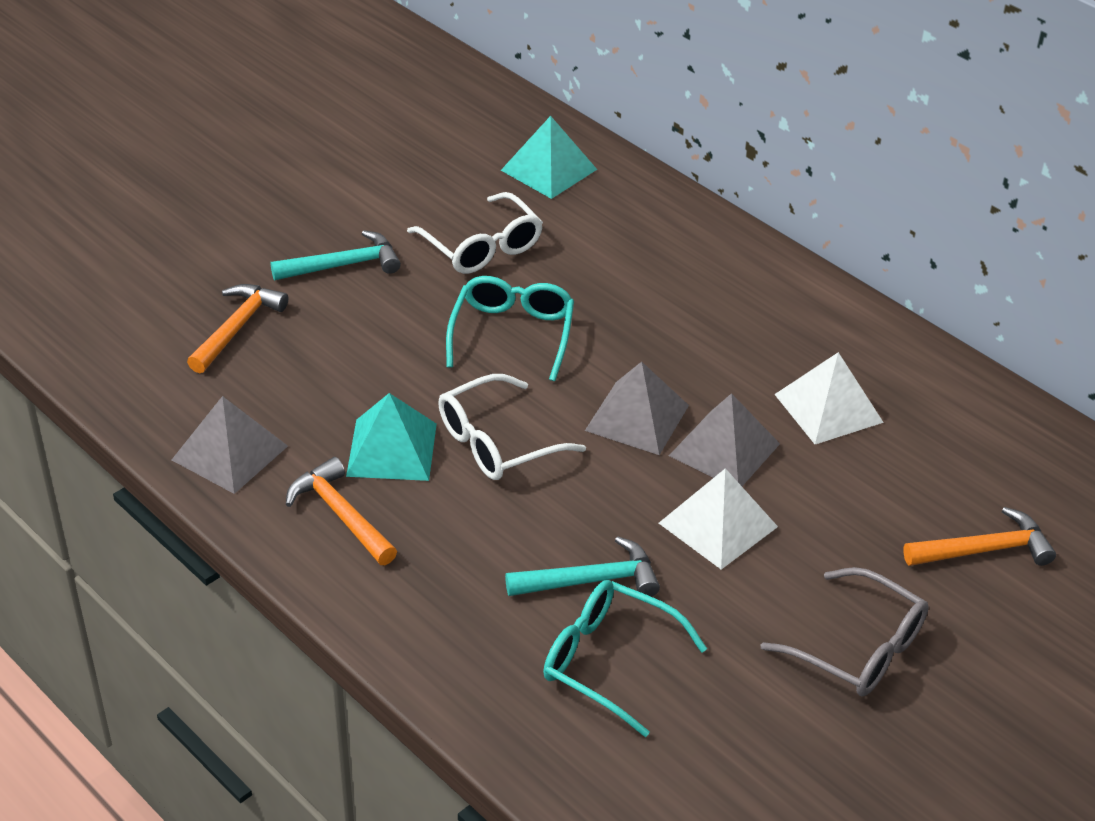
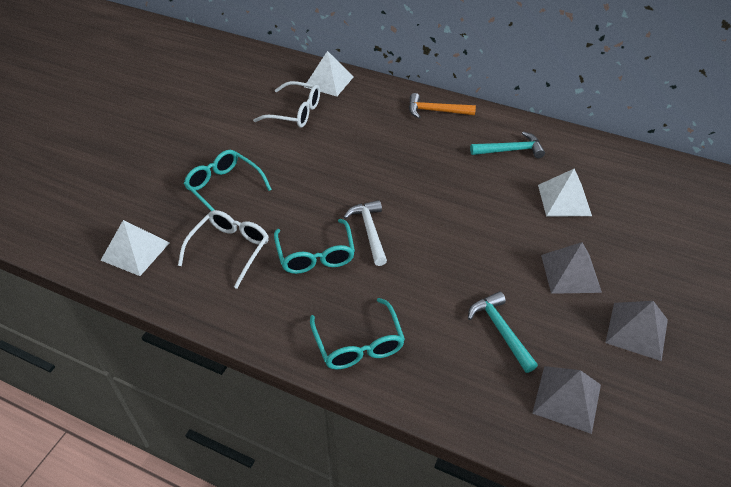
grey glasses: 1 -> 0
orange hammer: 3 -> 1
turquoise glasses: 2 -> 3
turquoise pyramid: 2 -> 0
white hammer: 0 -> 1
white pyramid: 2 -> 3

